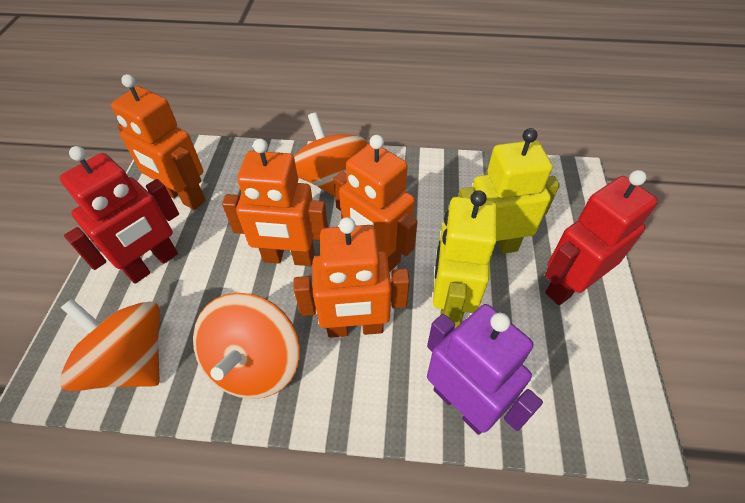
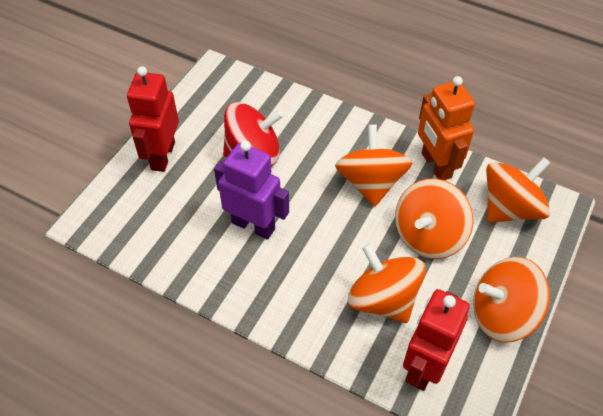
orange robot: 4 -> 1
orange spinning top: 3 -> 5
red spinning top: 0 -> 1
yellow robot: 2 -> 0

